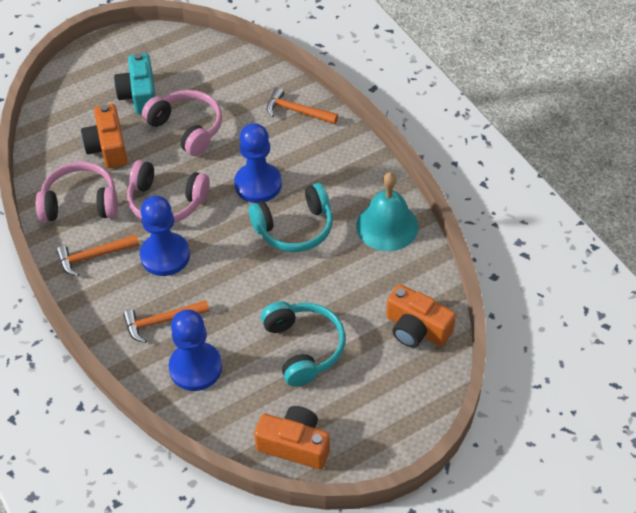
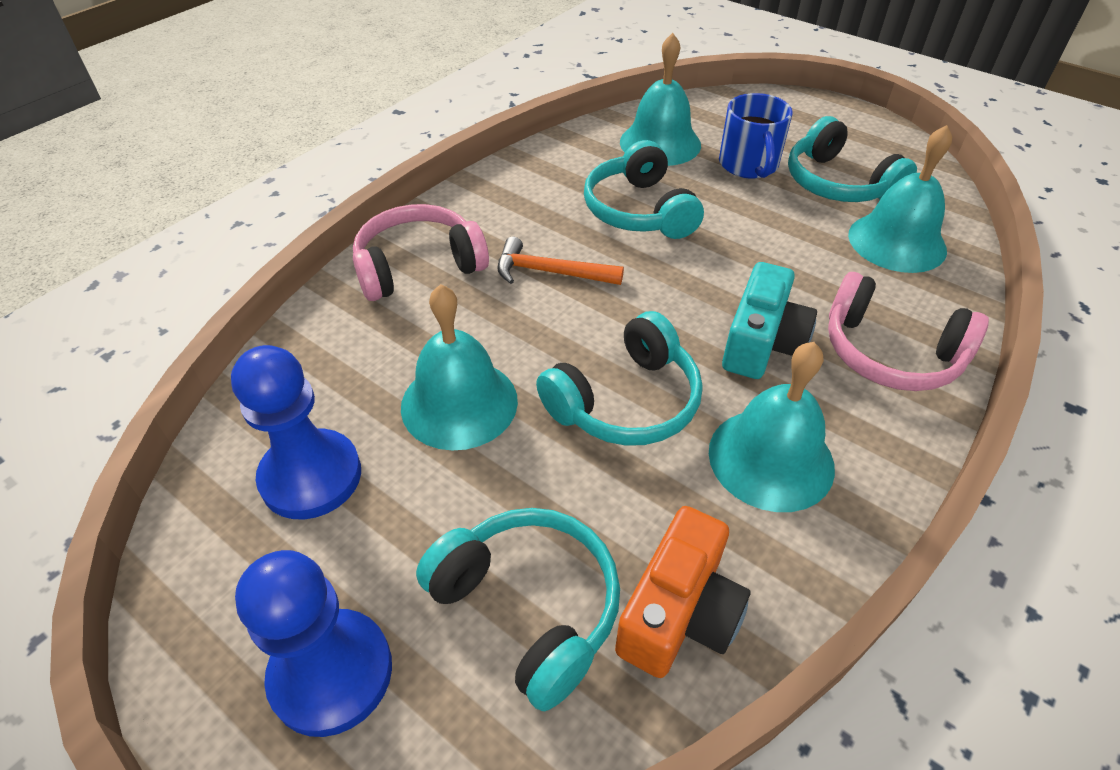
blue mug: 0 -> 1
blue pawn: 3 -> 2
orange camera: 3 -> 1
orange hammer: 3 -> 1
pink headphones: 3 -> 2
turquoise bell: 1 -> 4
turquoise headphones: 2 -> 4

